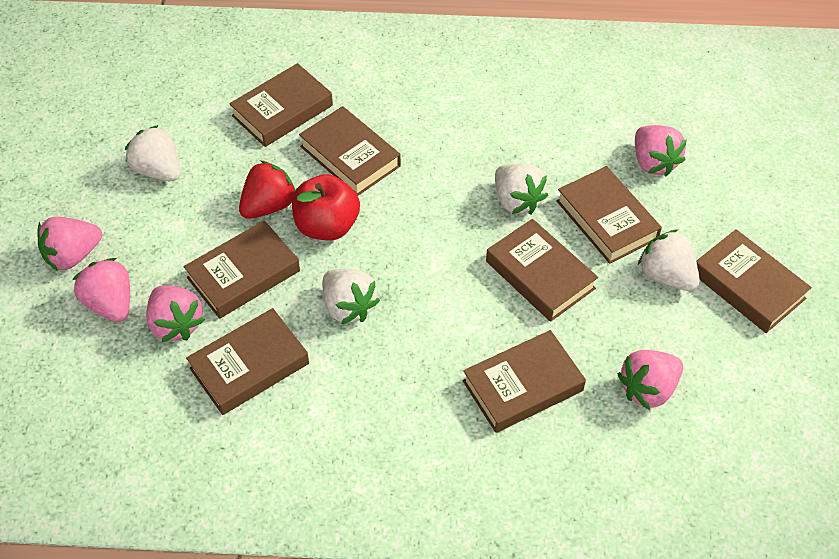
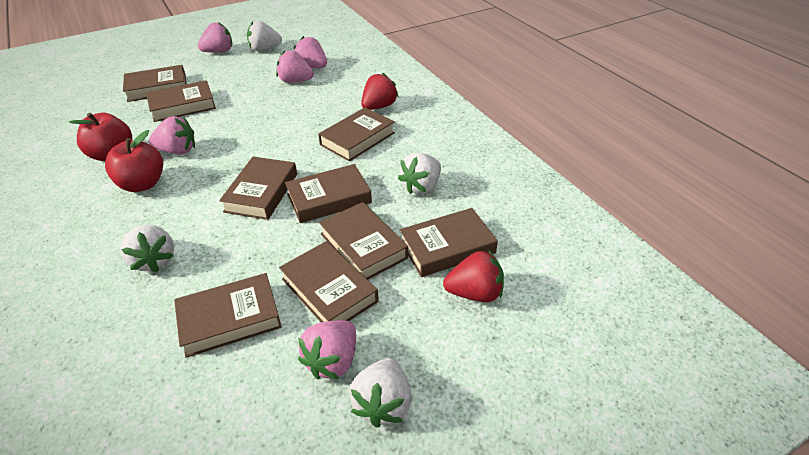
brown book: 8 -> 9
red apple: 1 -> 2
red strawberry: 1 -> 2

